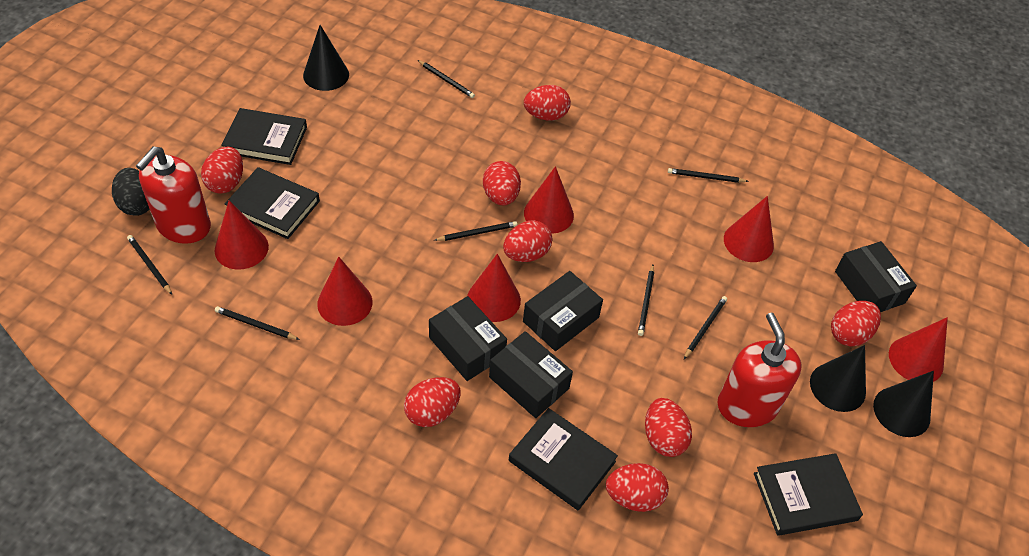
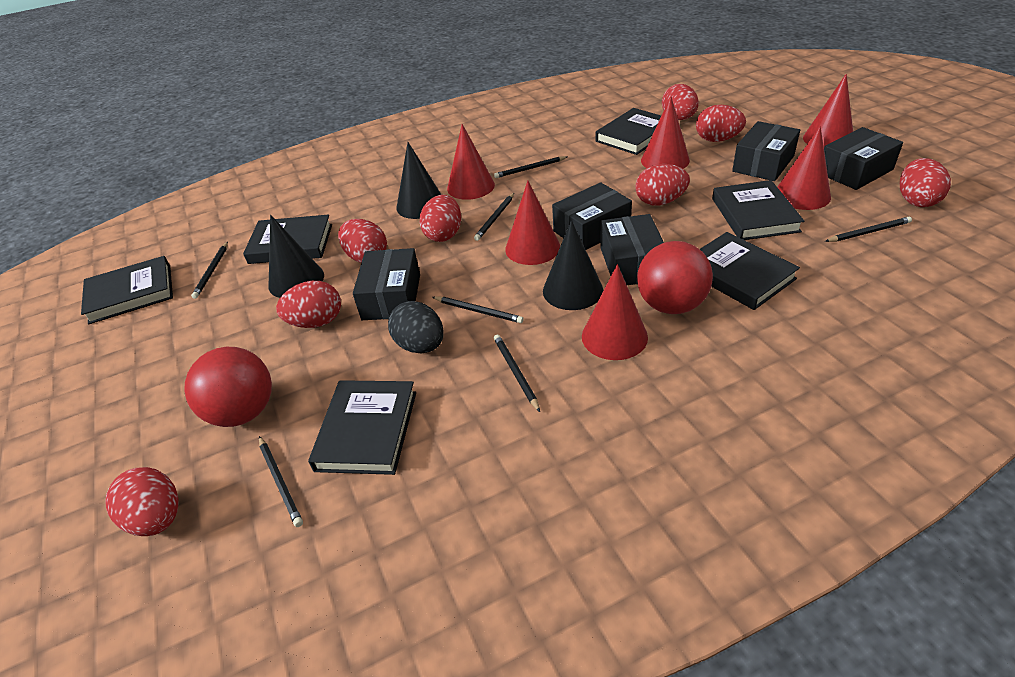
black book: 4 -> 6
black box: 4 -> 5
red ball: 0 -> 2
red soap dispenser: 2 -> 0

